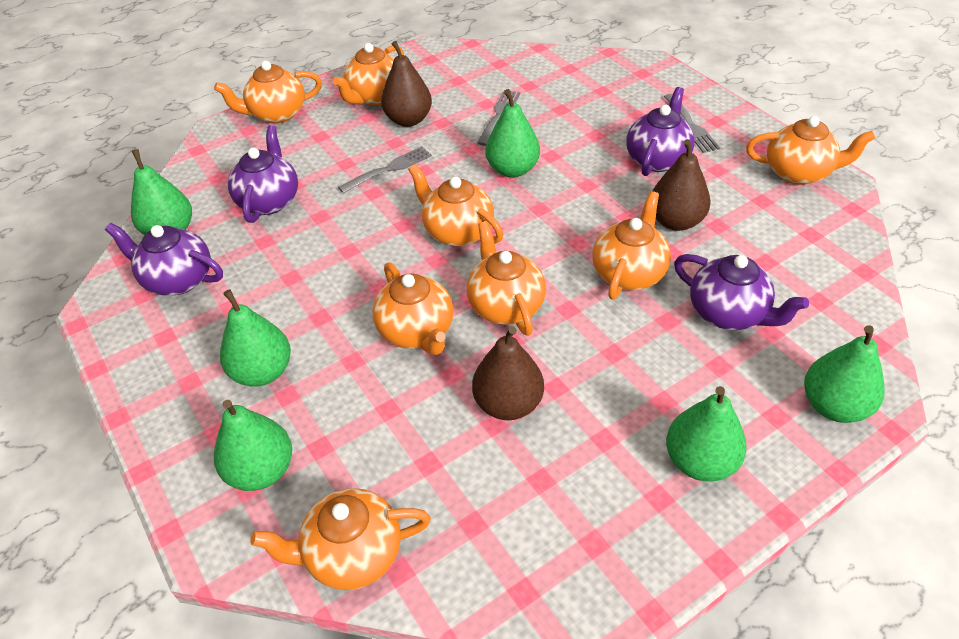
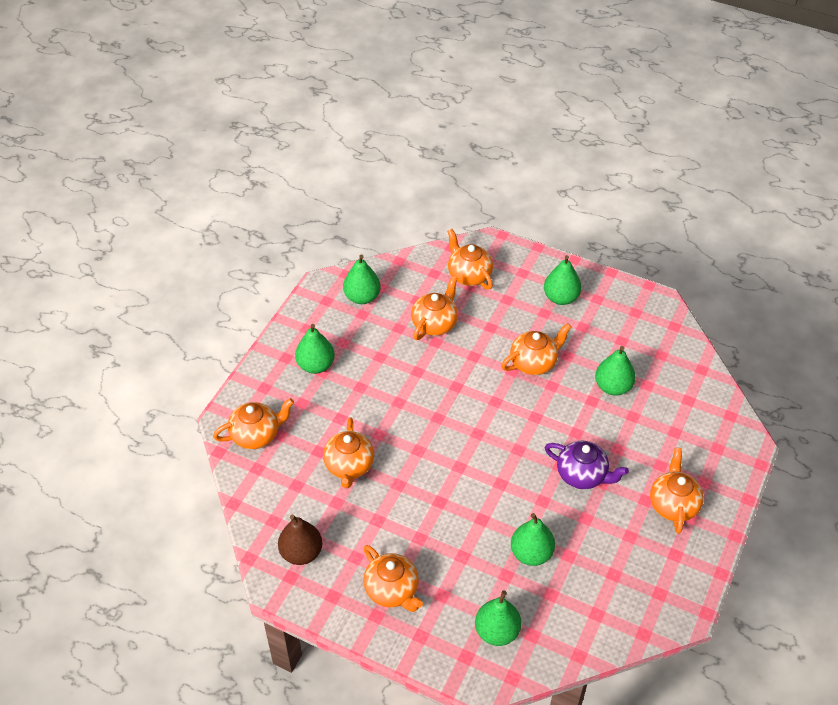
brown pear: 3 -> 1
grey fork: 3 -> 0
orange teapot: 8 -> 7
purple teapot: 4 -> 1

